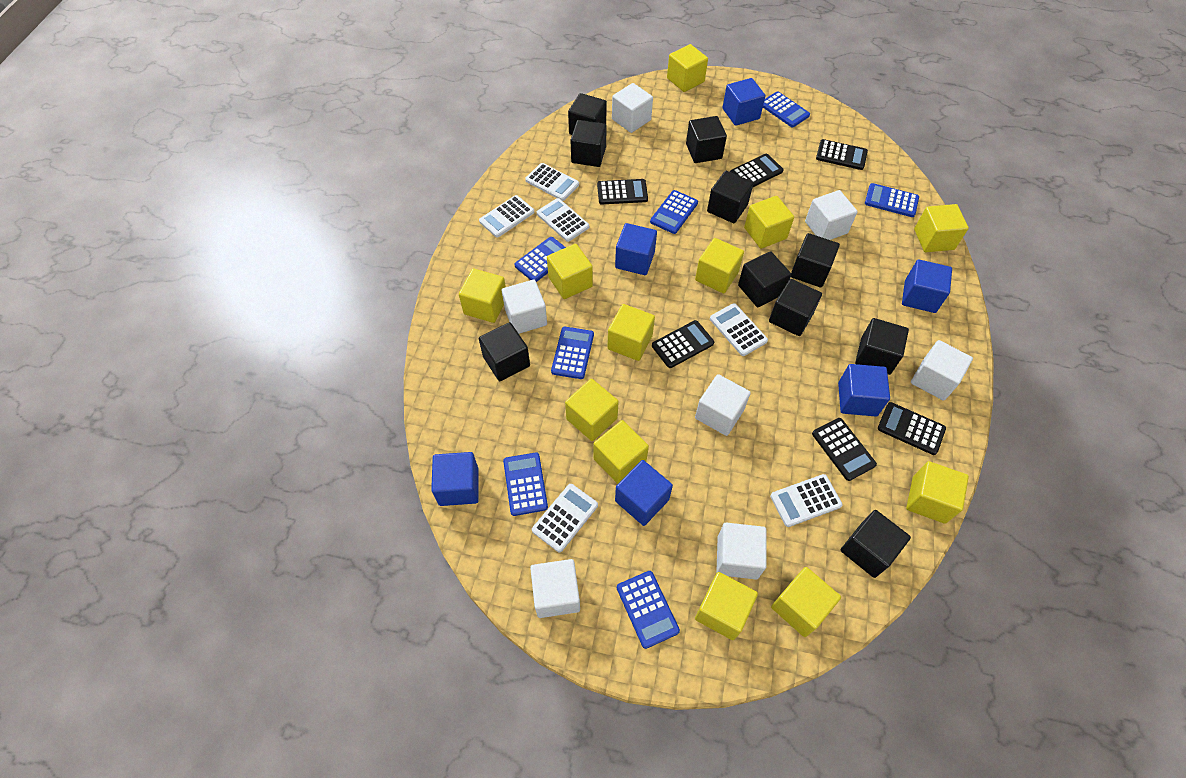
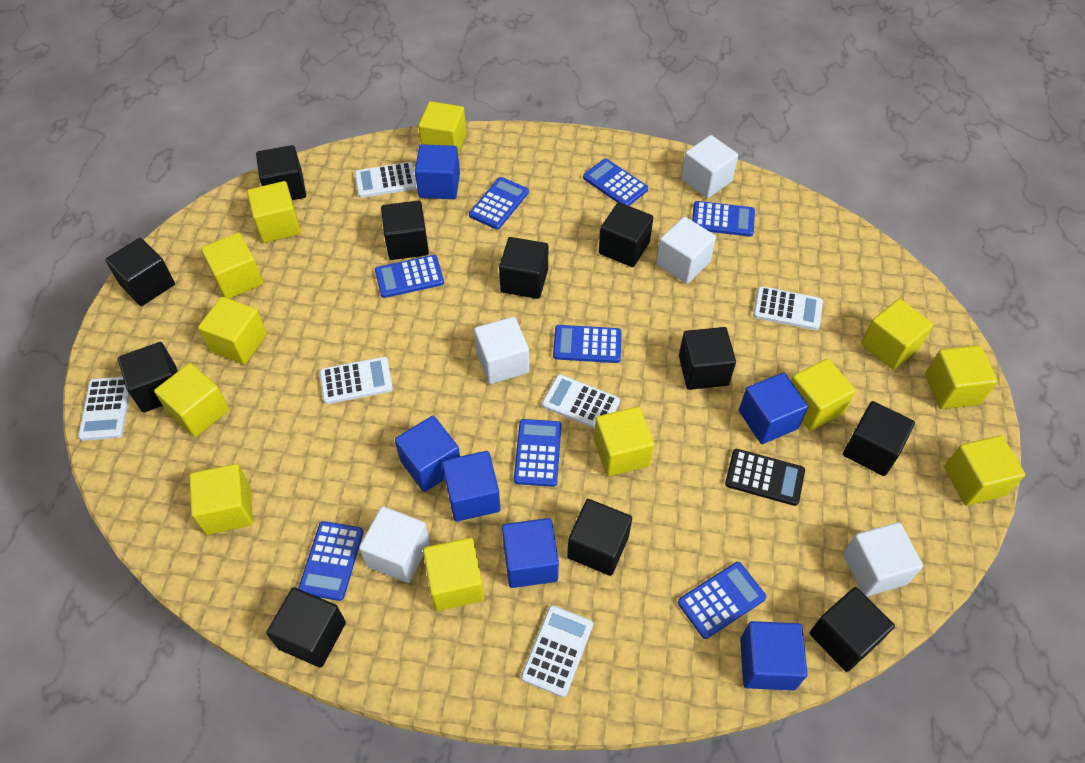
black calculator: 6 -> 1
black cube: 10 -> 11
blue calculator: 7 -> 8
white cube: 7 -> 5

